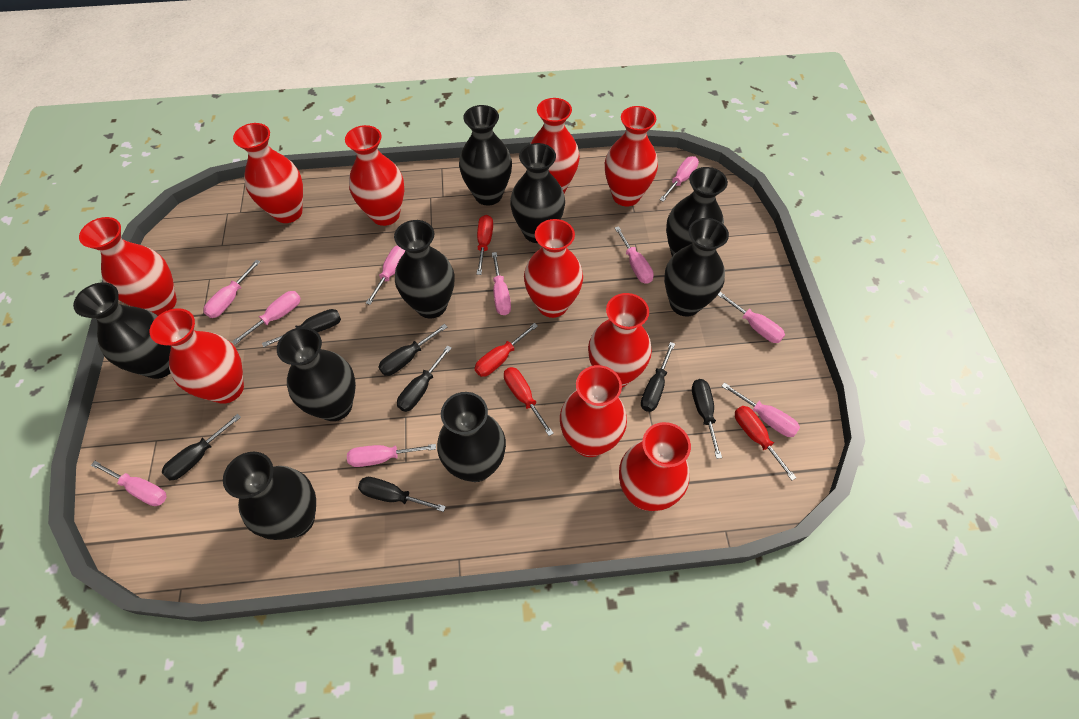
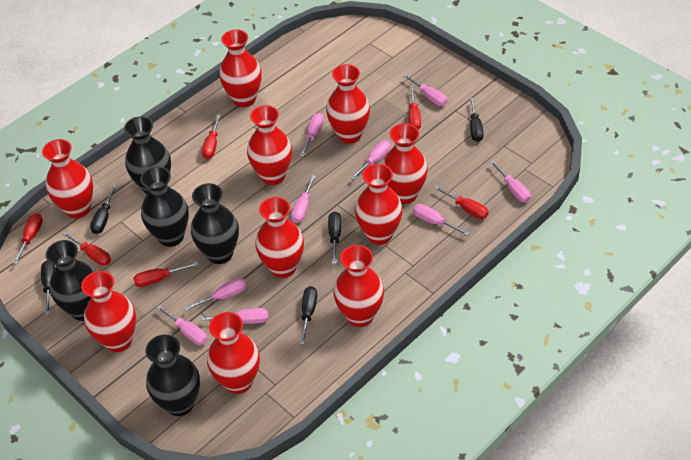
black screwdriver: 7 -> 5
black vase: 9 -> 5
pink screwdriver: 10 -> 9
red screwdriver: 4 -> 6

